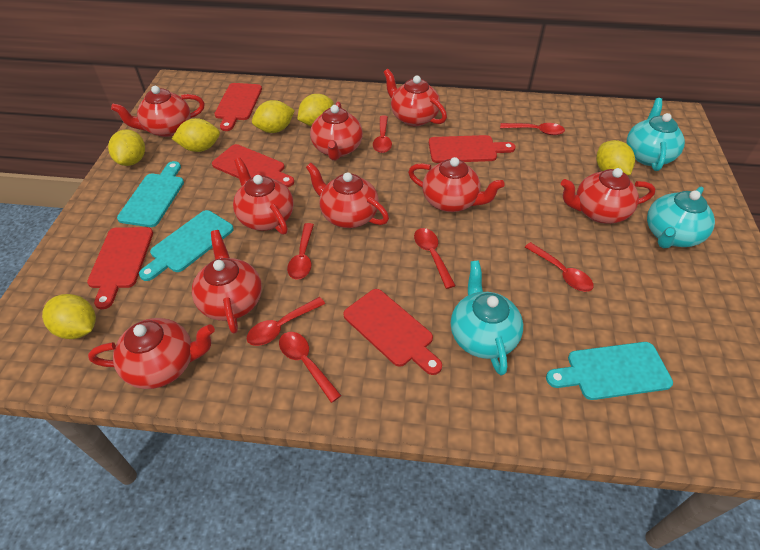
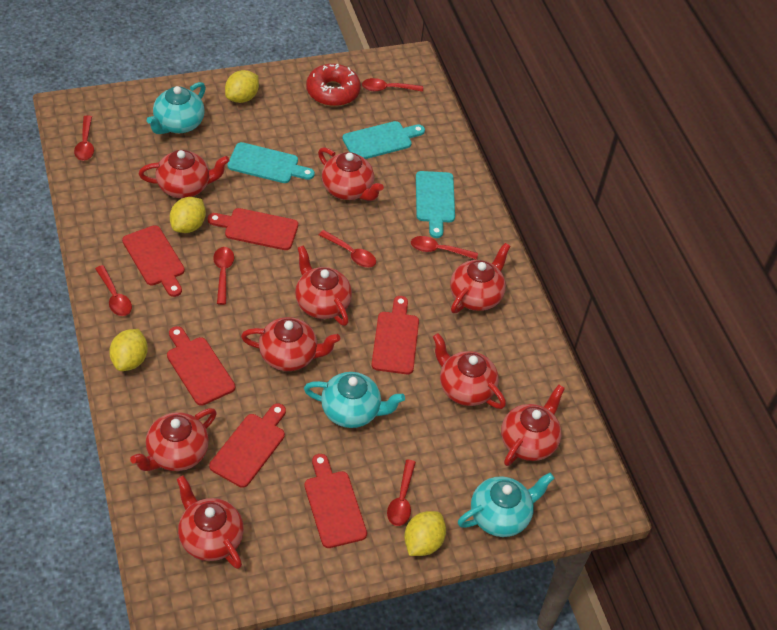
red cutting board: 5 -> 6
red donut: 0 -> 1
yellow lemon: 6 -> 4

